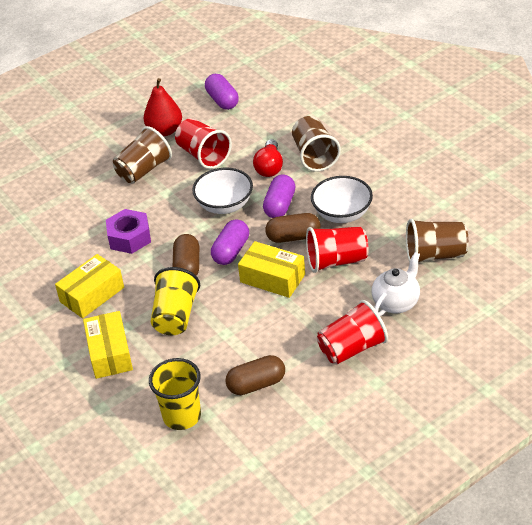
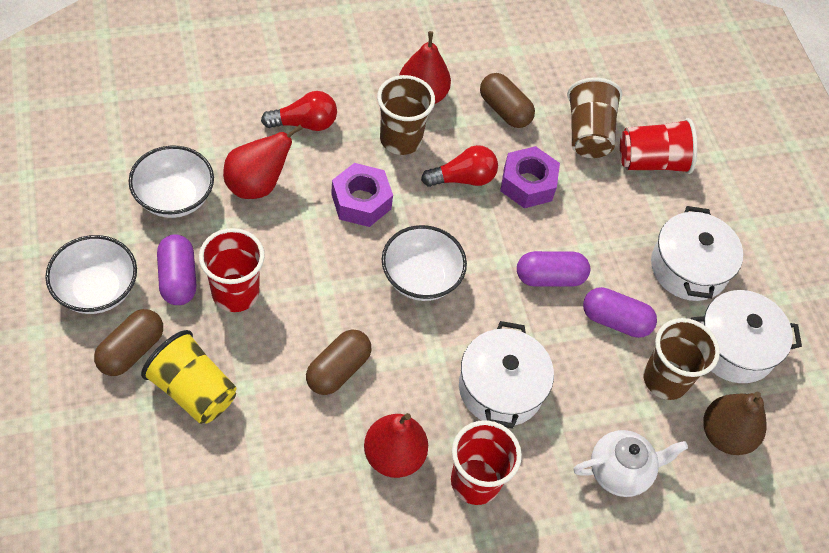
brown pear: 0 -> 1
purple nut: 1 -> 2
red light bulb: 1 -> 2
red pear: 1 -> 3
white bowl: 2 -> 3
white pot: 0 -> 3
yellow box: 3 -> 0
yellow cup: 2 -> 1

